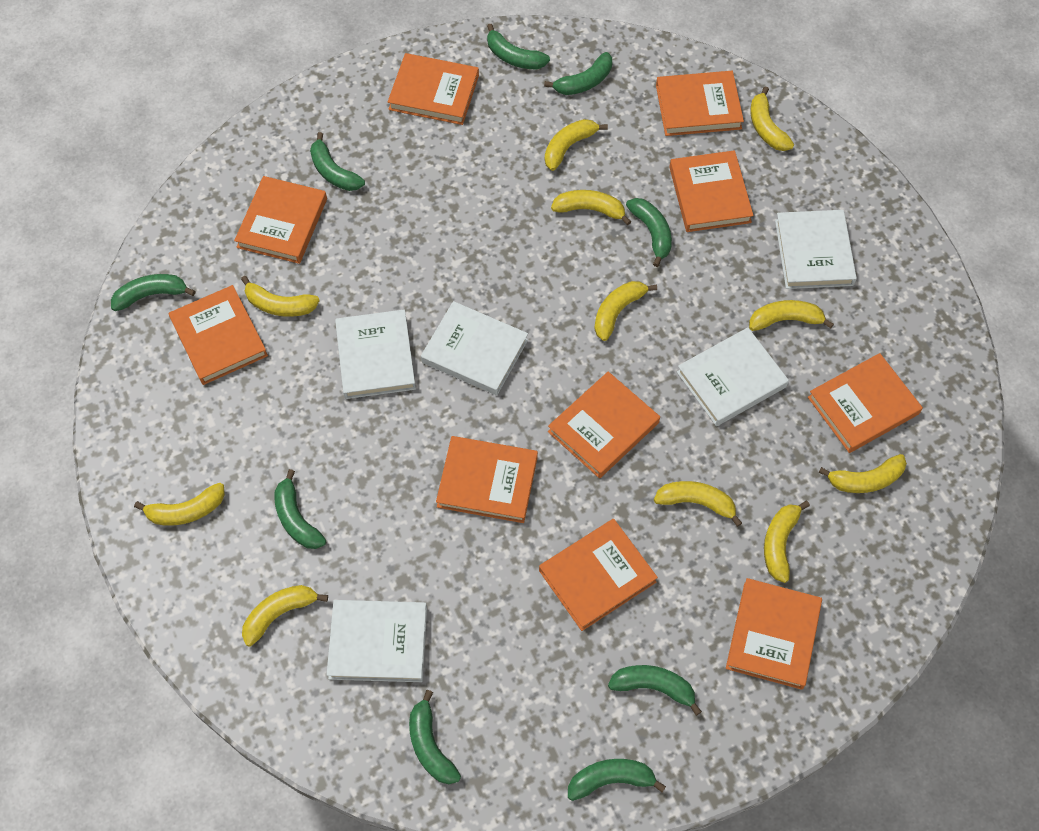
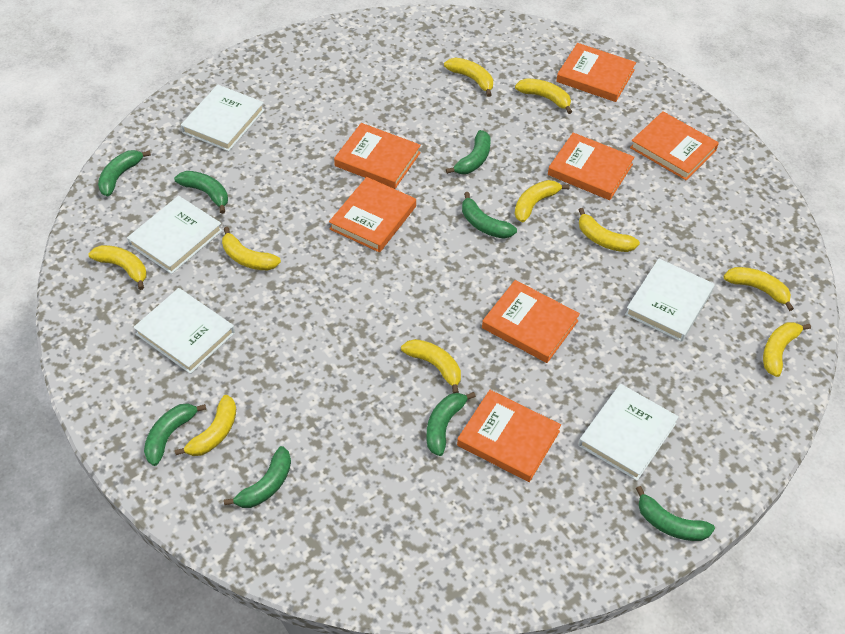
green banana: 9 -> 8
orange book: 10 -> 7
yellow banana: 11 -> 10

